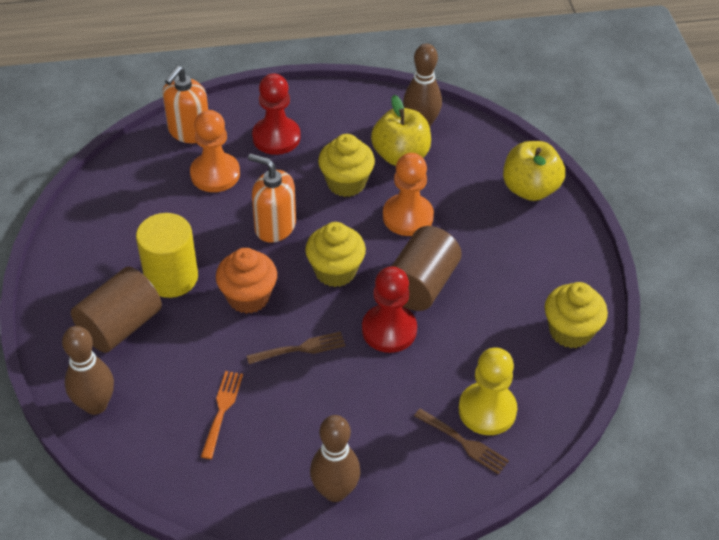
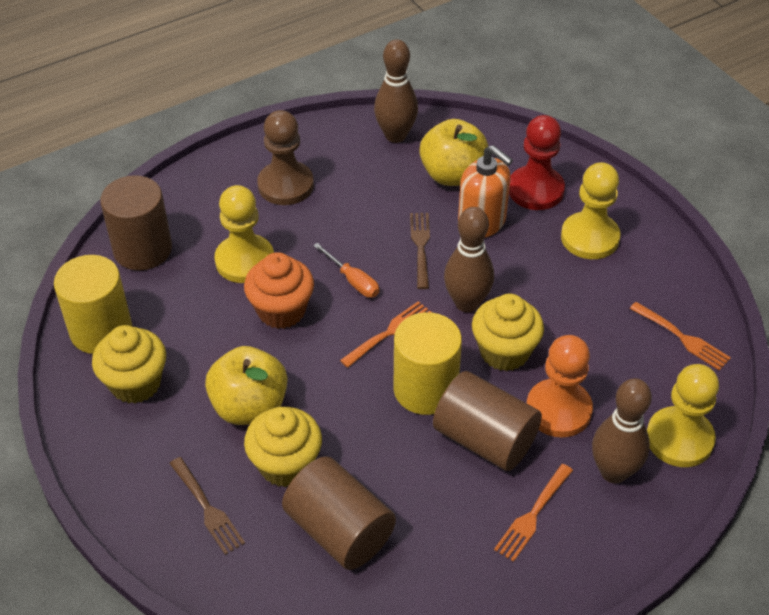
brown cylinder: 2 -> 3
brown pawn: 0 -> 1
orange fork: 1 -> 3
orange pawn: 2 -> 1
orange screwdriver: 0 -> 1
orange soap dispenser: 2 -> 1
red pawn: 2 -> 1
yellow cylinder: 1 -> 2
yellow pawn: 1 -> 3

